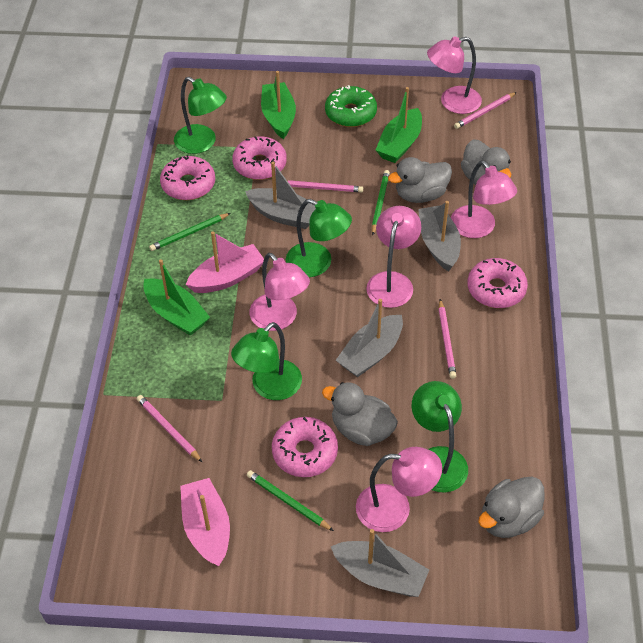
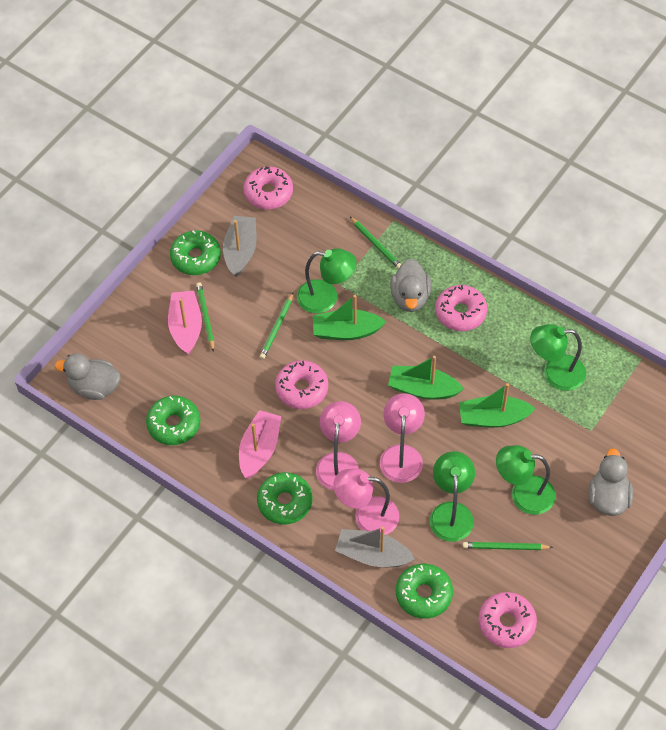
green donut: 1 -> 4
green pencil: 3 -> 4
grey boat: 4 -> 2
grey duck: 4 -> 3
pink lamp: 5 -> 3
pink pencil: 4 -> 0

